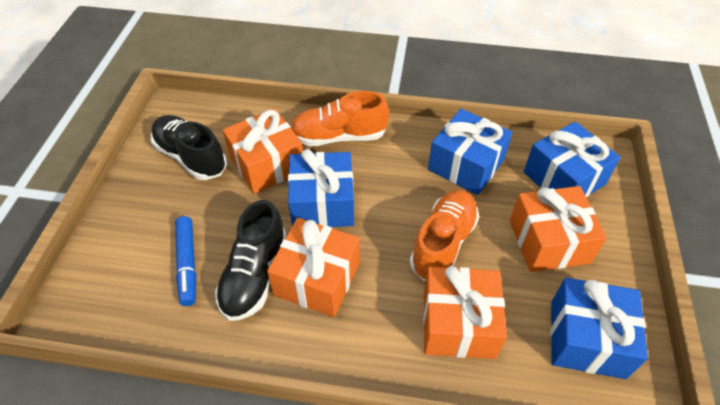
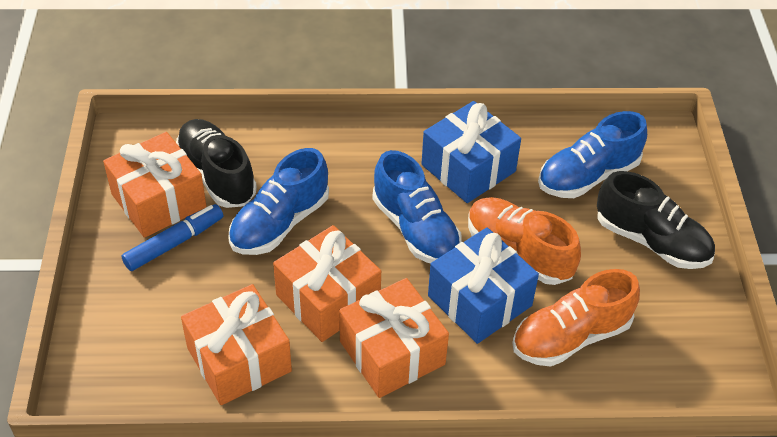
blue gift: 4 -> 2
blue shoe: 0 -> 3

